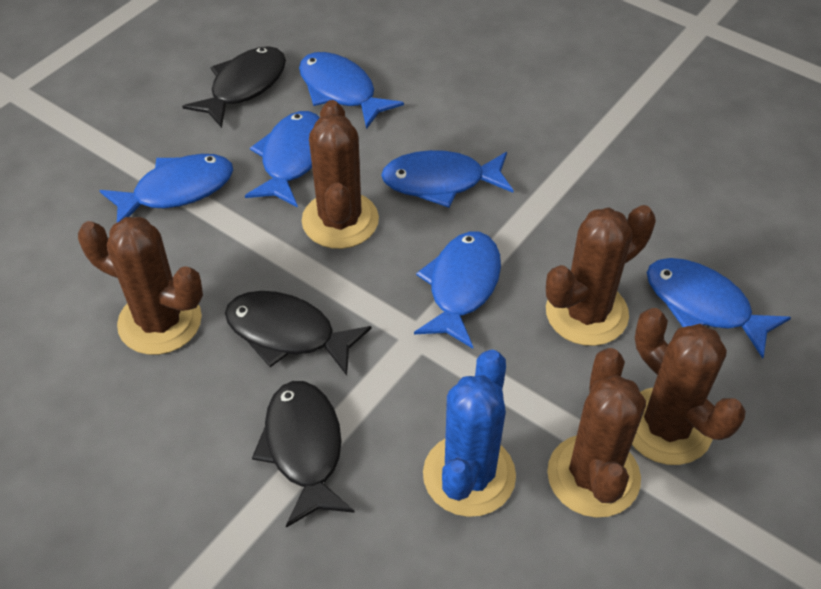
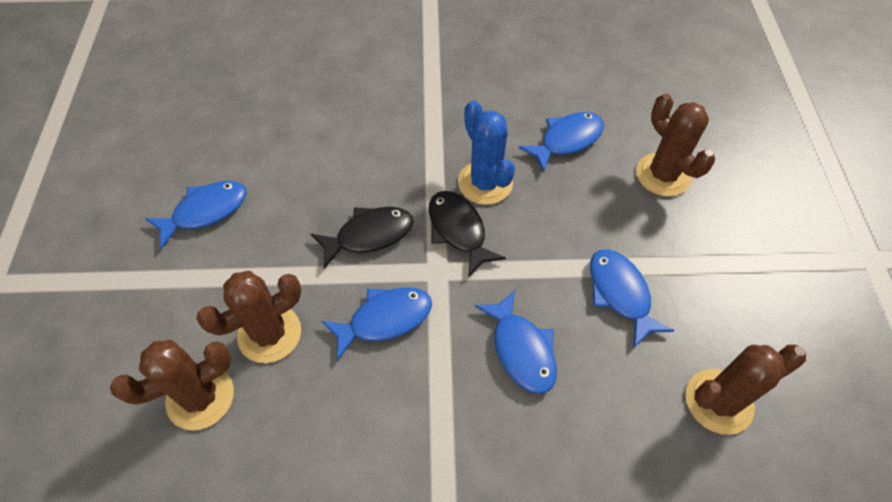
black fish: 3 -> 2
blue fish: 6 -> 5
brown cactus: 5 -> 4

